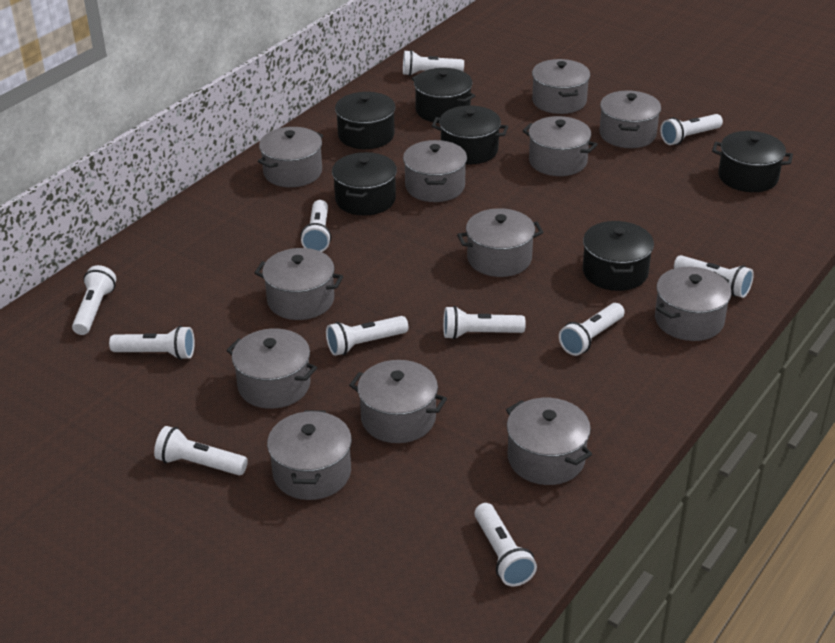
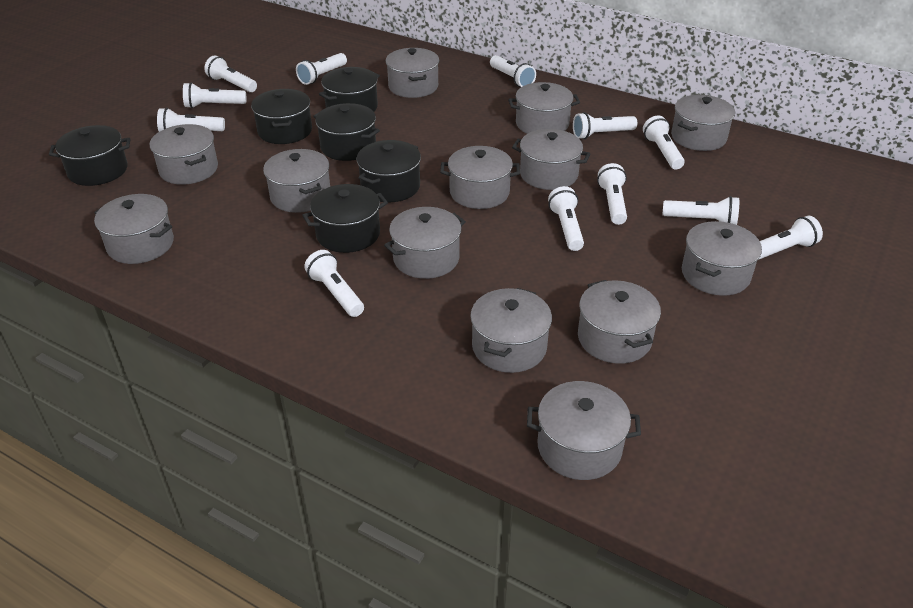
grey pot: 12 -> 13
white flashlight: 11 -> 12

